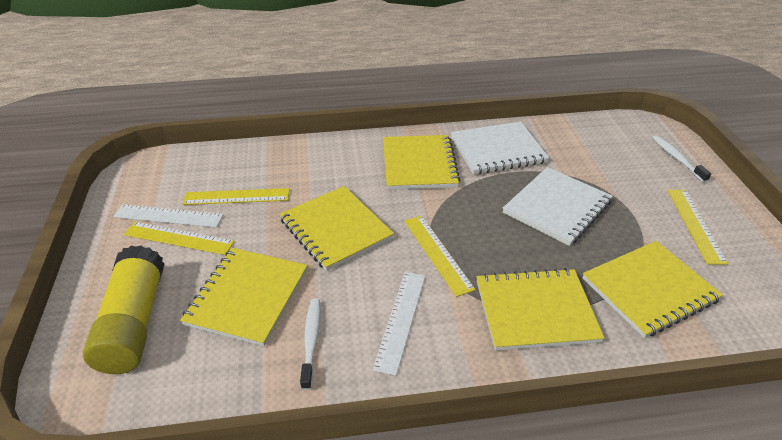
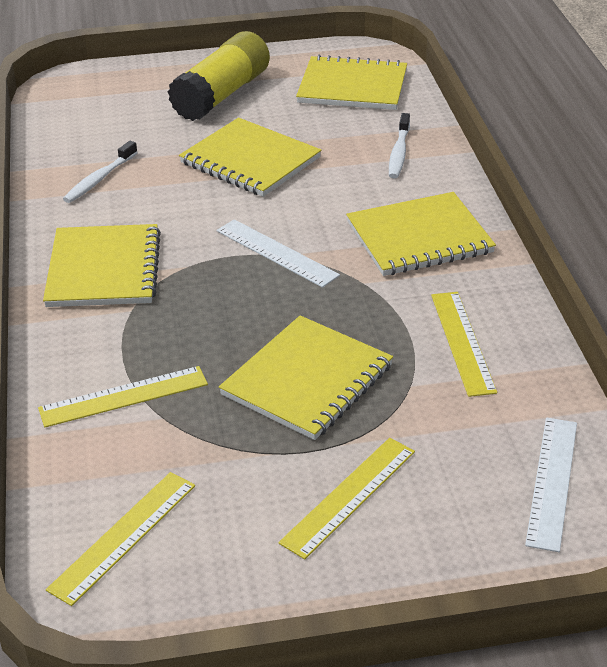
white notebook: 2 -> 0

